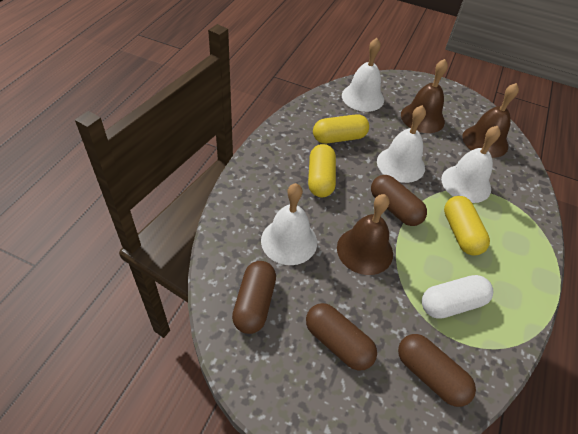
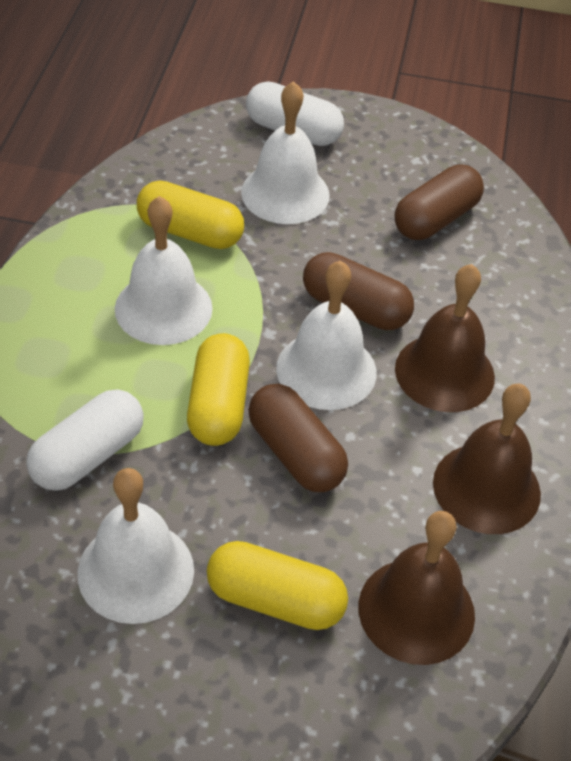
brown capsule: 4 -> 3
white capsule: 1 -> 2

